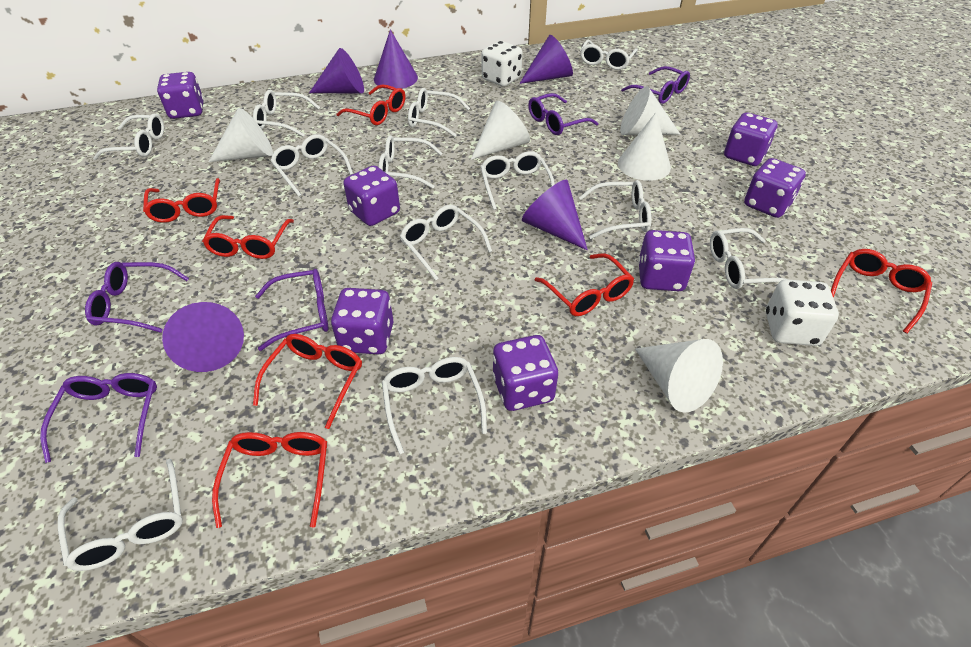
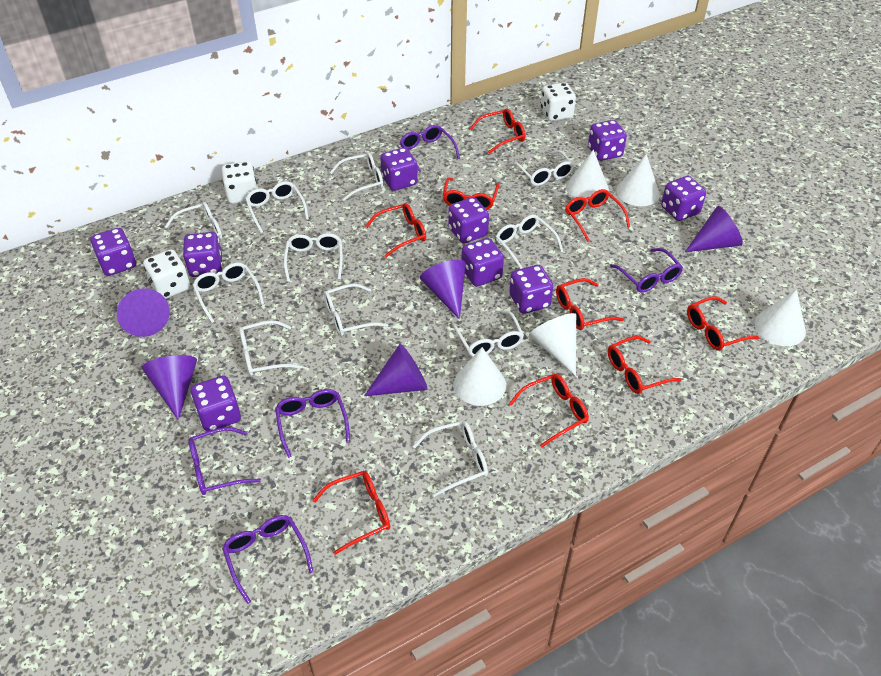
purple dice: 7 -> 9
red glasses: 7 -> 9
white dice: 2 -> 3
white glasses: 12 -> 11

